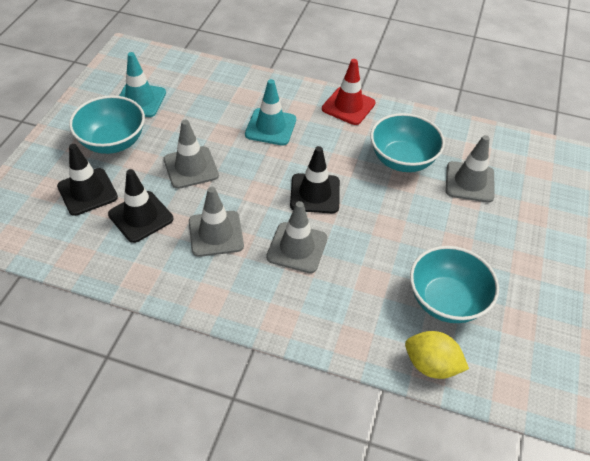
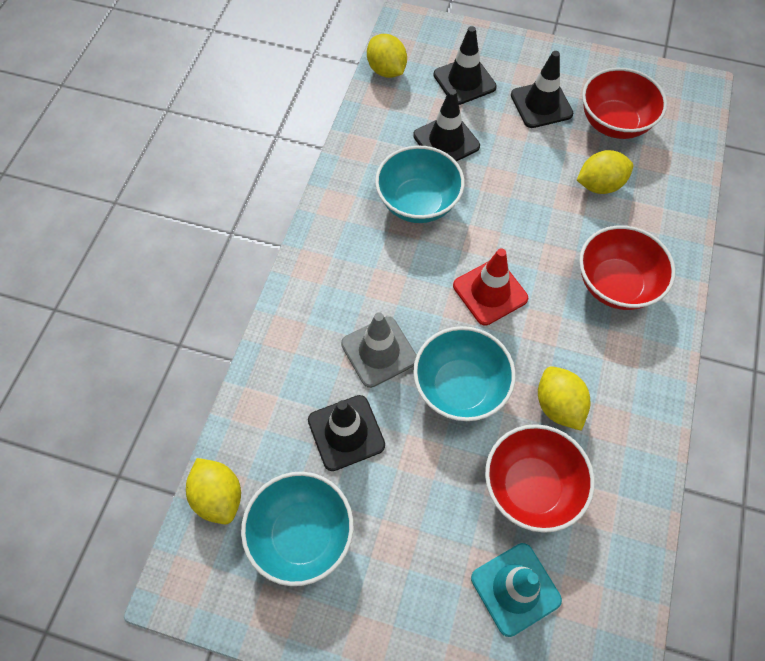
black traffic cone: 3 -> 4
grey traffic cone: 4 -> 1
red bowl: 0 -> 3
turquoise traffic cone: 2 -> 1
yellow lemon: 1 -> 4

